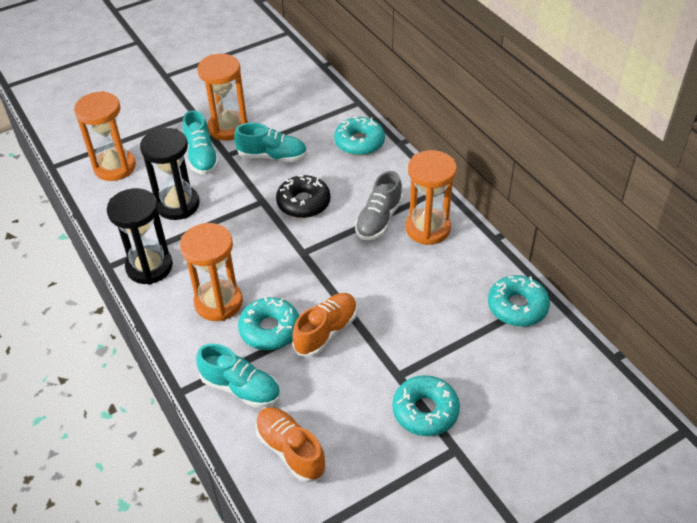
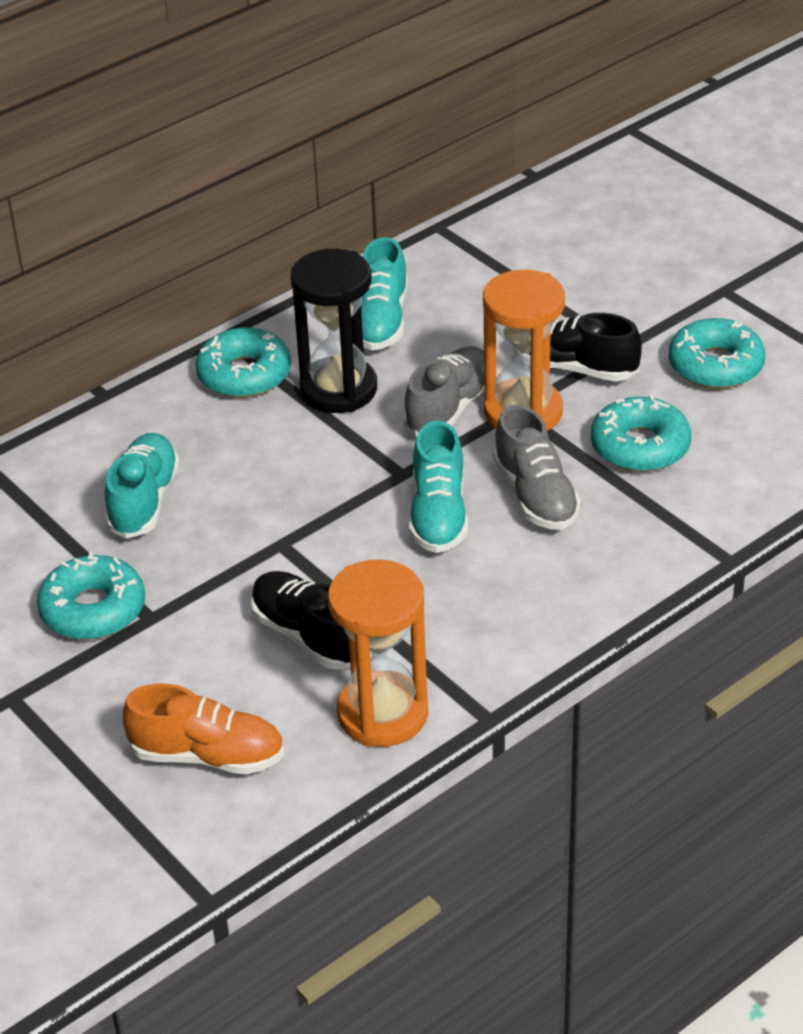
black donut: 1 -> 0
black hourglass: 2 -> 1
black shoe: 0 -> 2
grey shoe: 1 -> 2
orange hourglass: 4 -> 2
orange shoe: 2 -> 1

